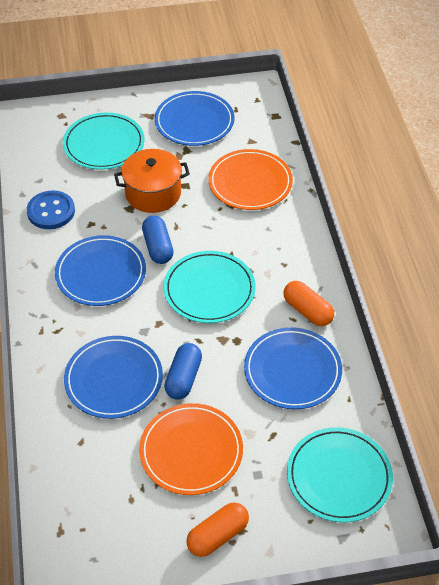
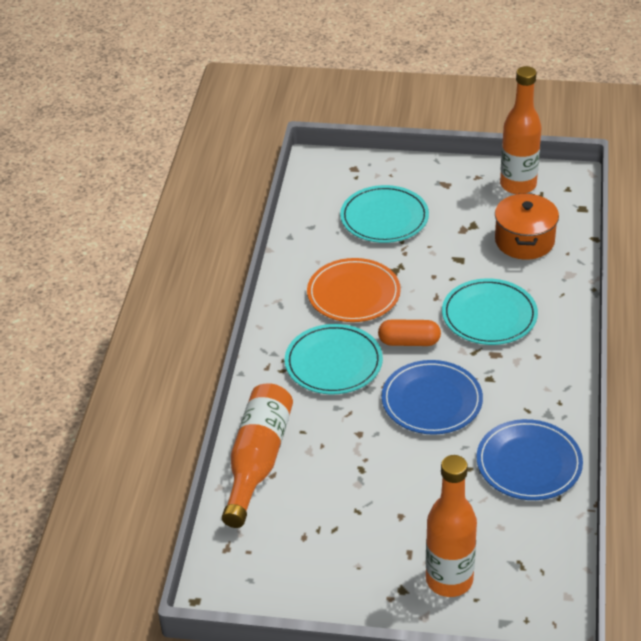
blue button: 1 -> 0
blue capsule: 2 -> 0
blue plate: 4 -> 2
orange bottle: 0 -> 3
orange capsule: 2 -> 1
orange plate: 2 -> 1

